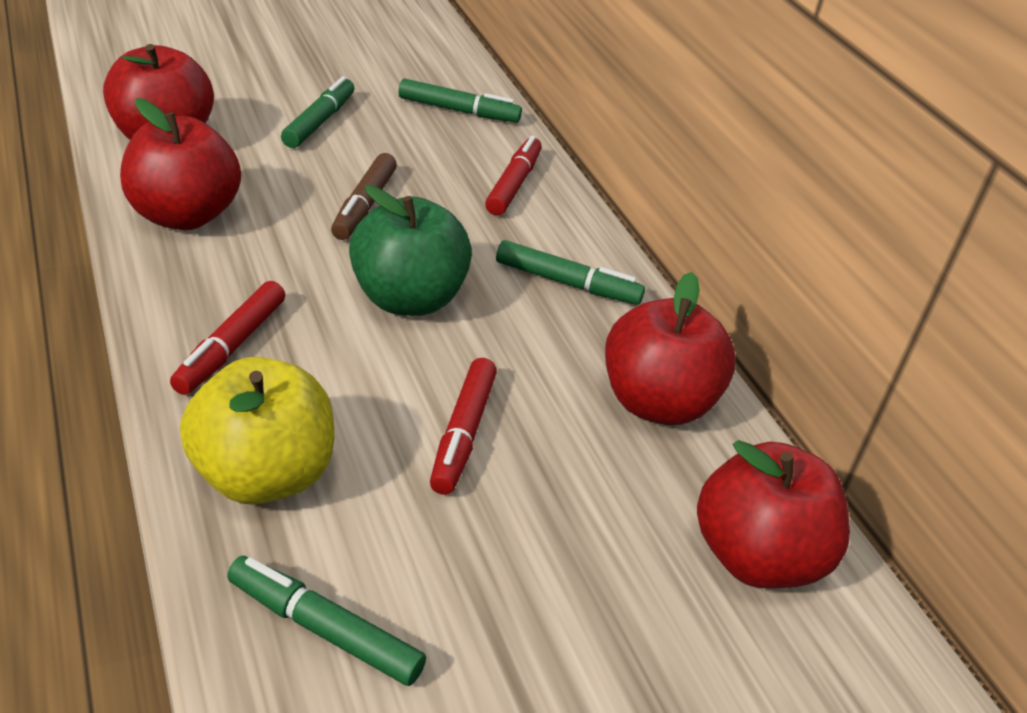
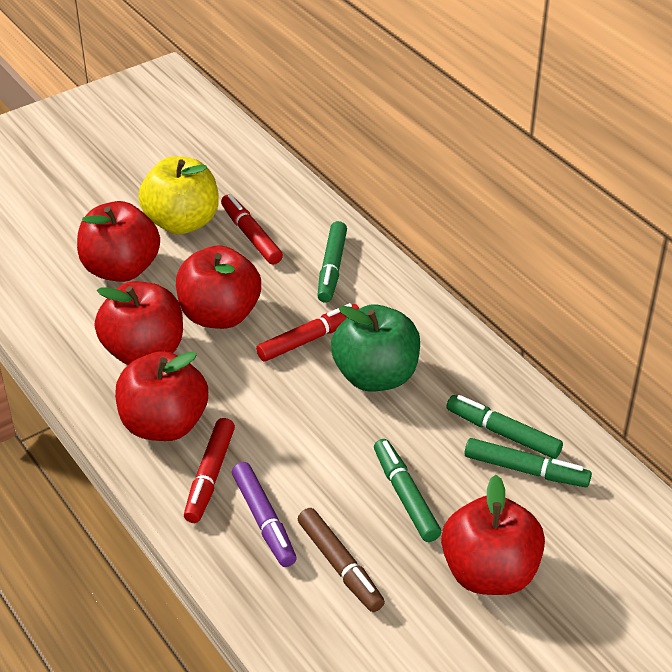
purple marker: 0 -> 1
red apple: 4 -> 5

